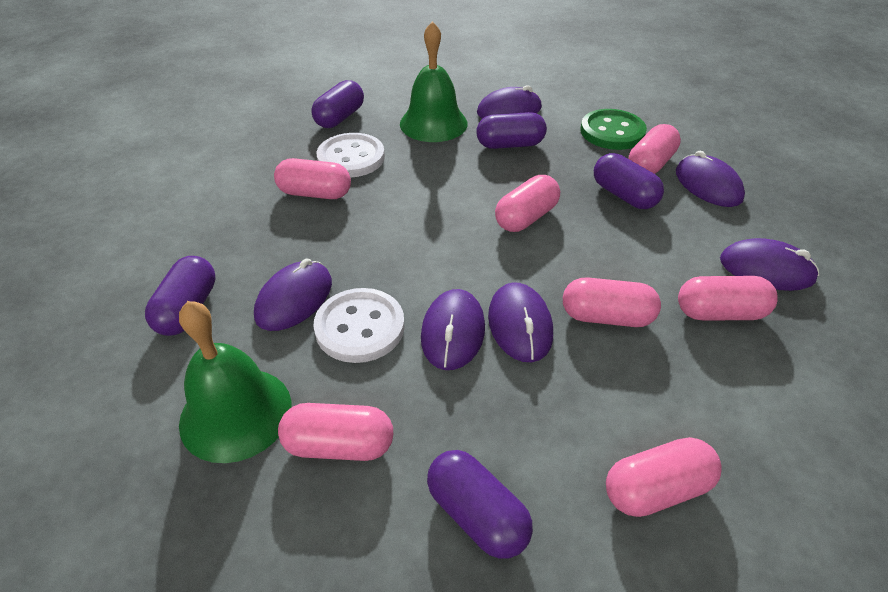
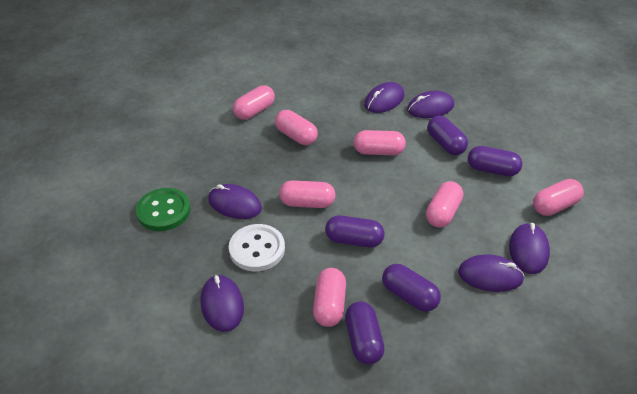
green bell: 2 -> 0
white button: 2 -> 1

